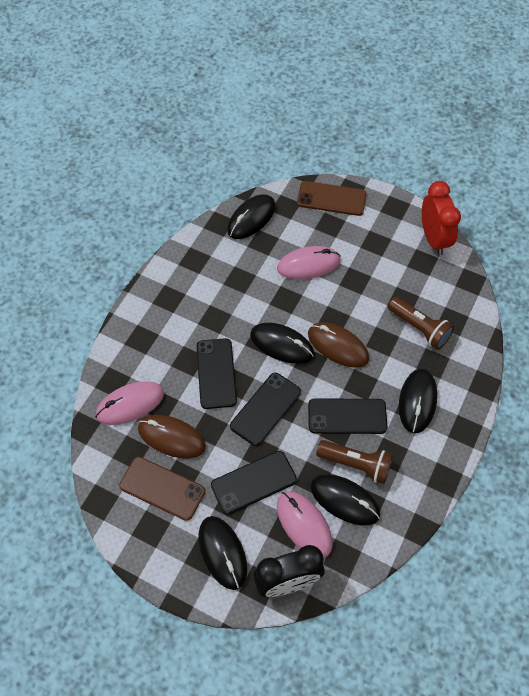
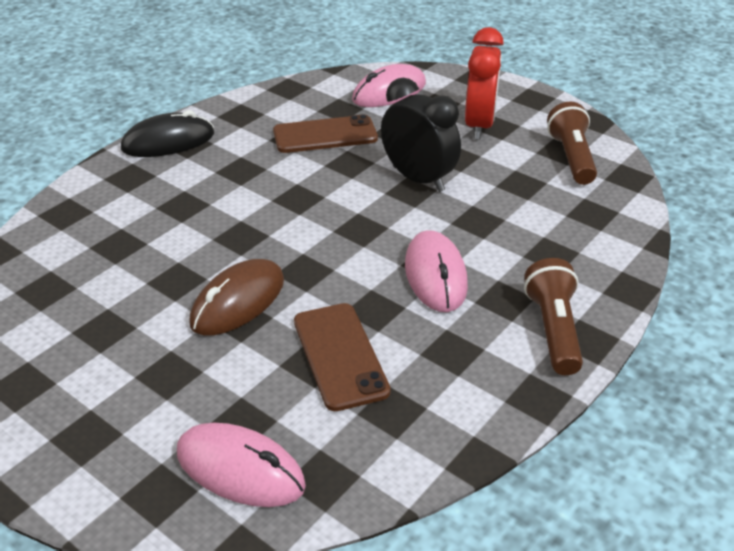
black mouse: 5 -> 1
black phone: 4 -> 0
brown mouse: 2 -> 1

